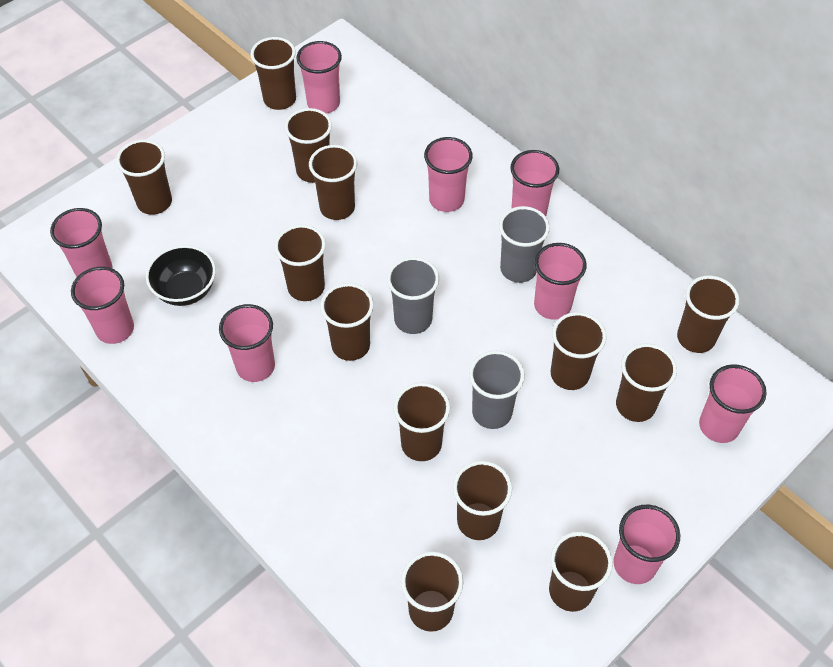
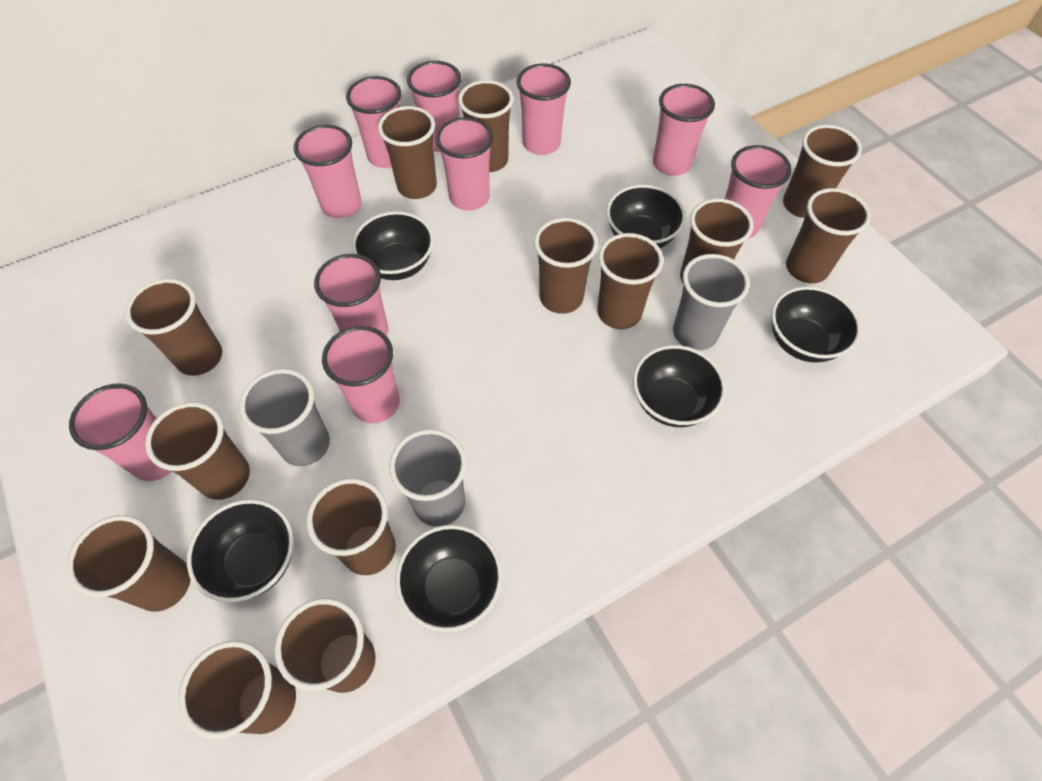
black bowl: 1 -> 6
pink cup: 9 -> 10

